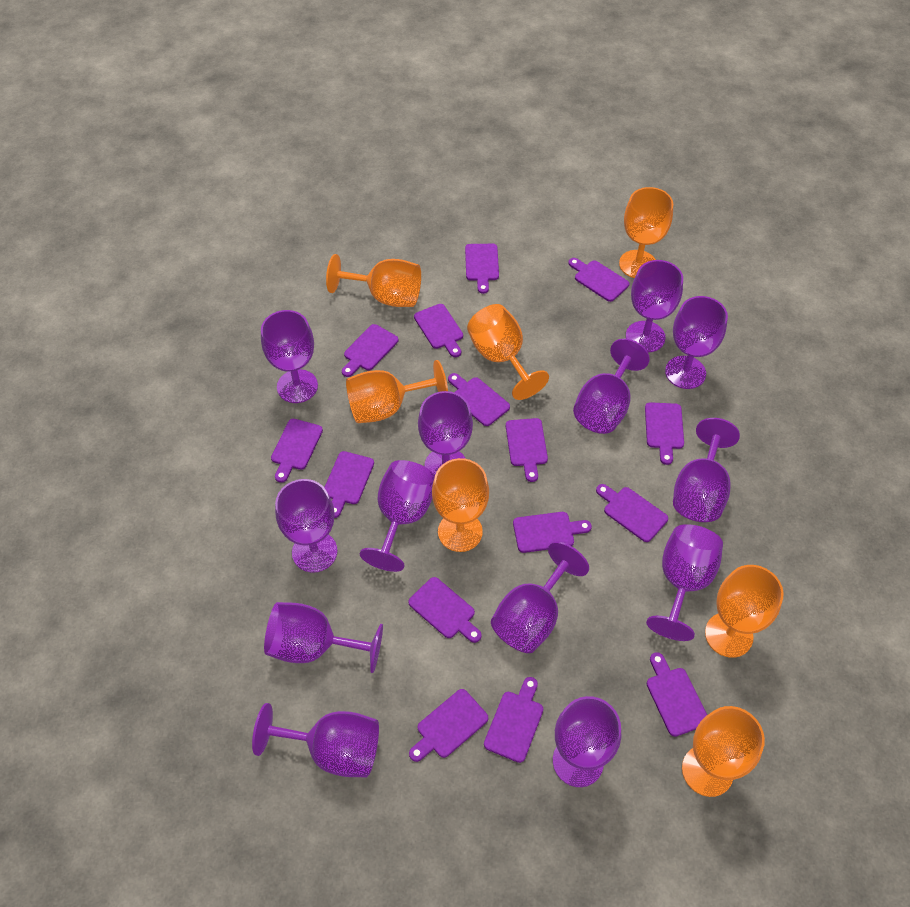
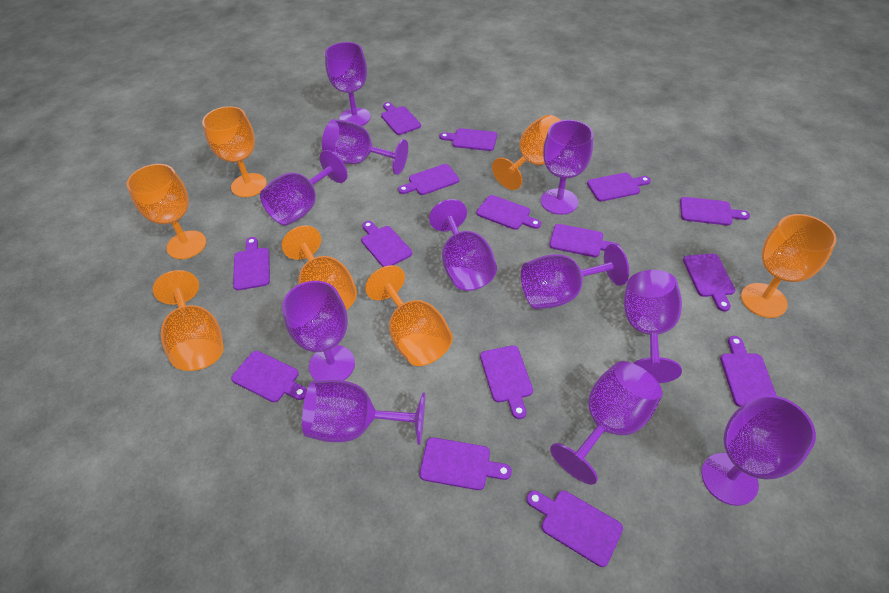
purple goblet: 13 -> 11

